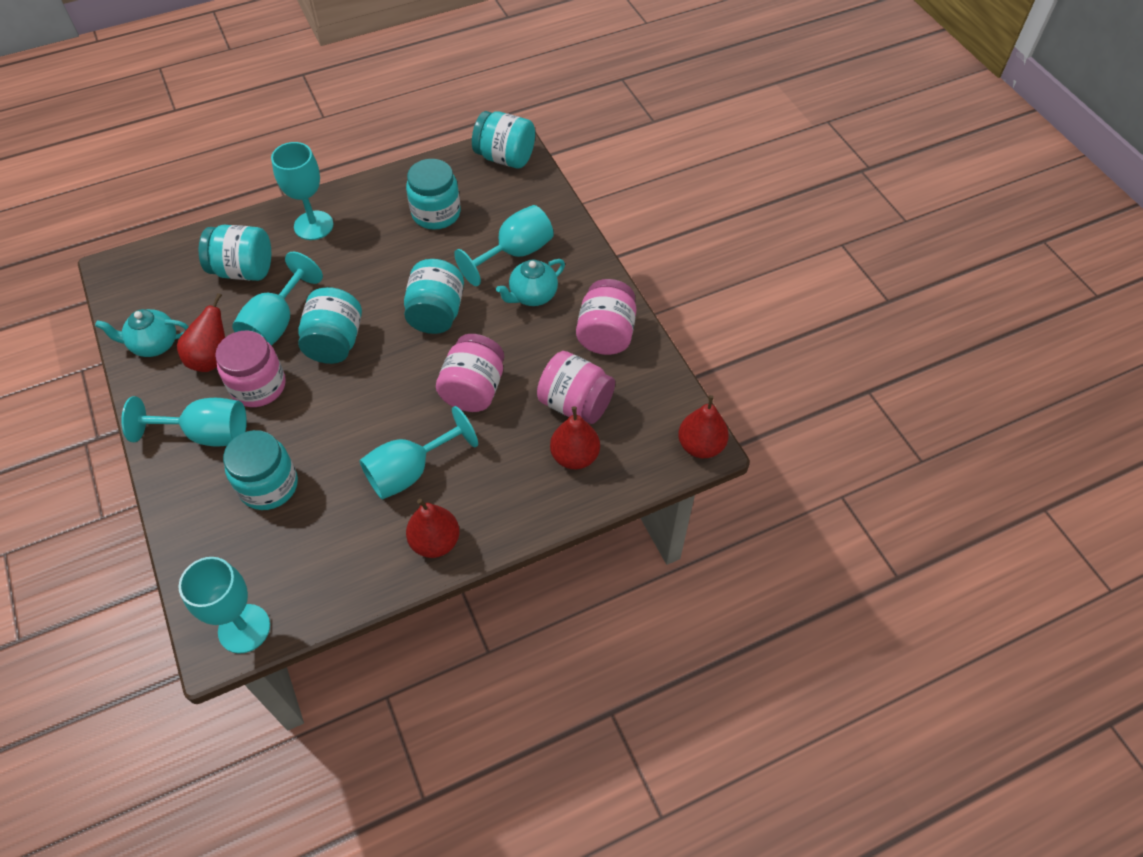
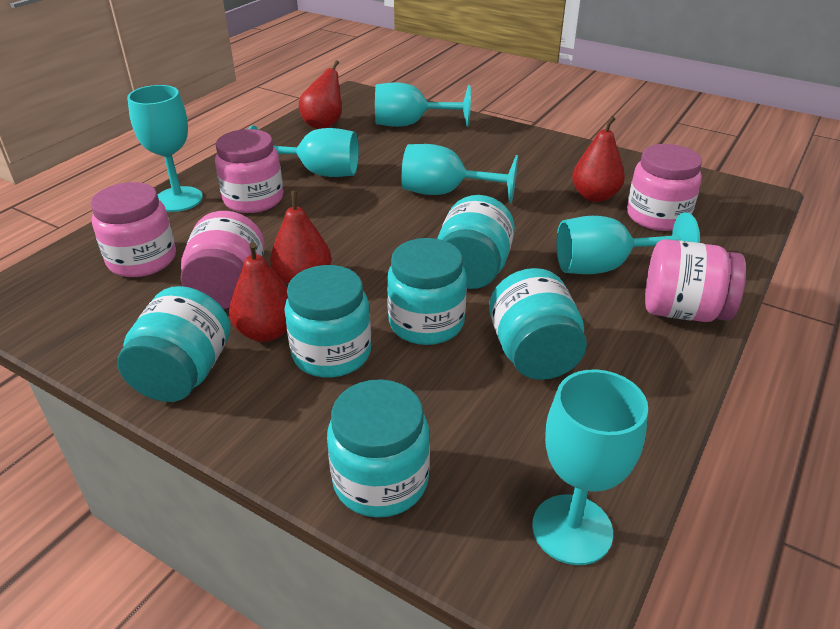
pink jar: 4 -> 5
turquoise teapot: 2 -> 0

